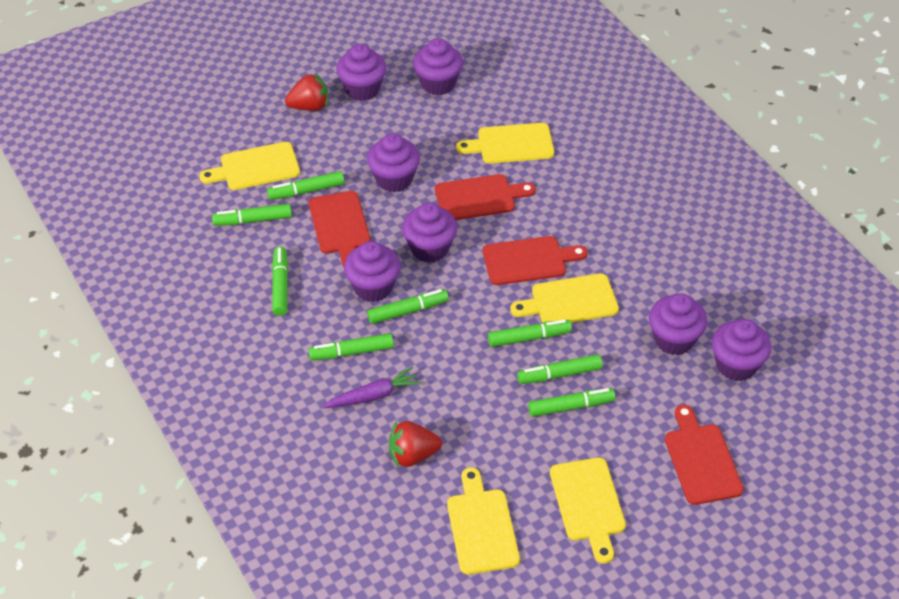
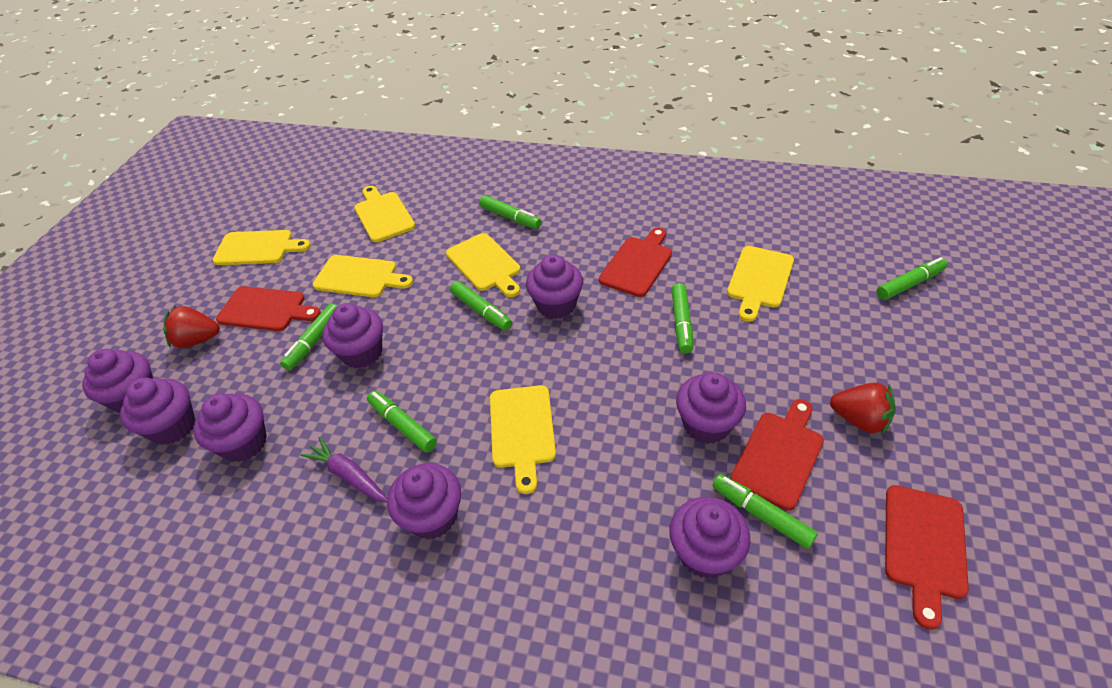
green marker: 8 -> 7
purple cupcake: 7 -> 8
yellow cutting board: 5 -> 6

